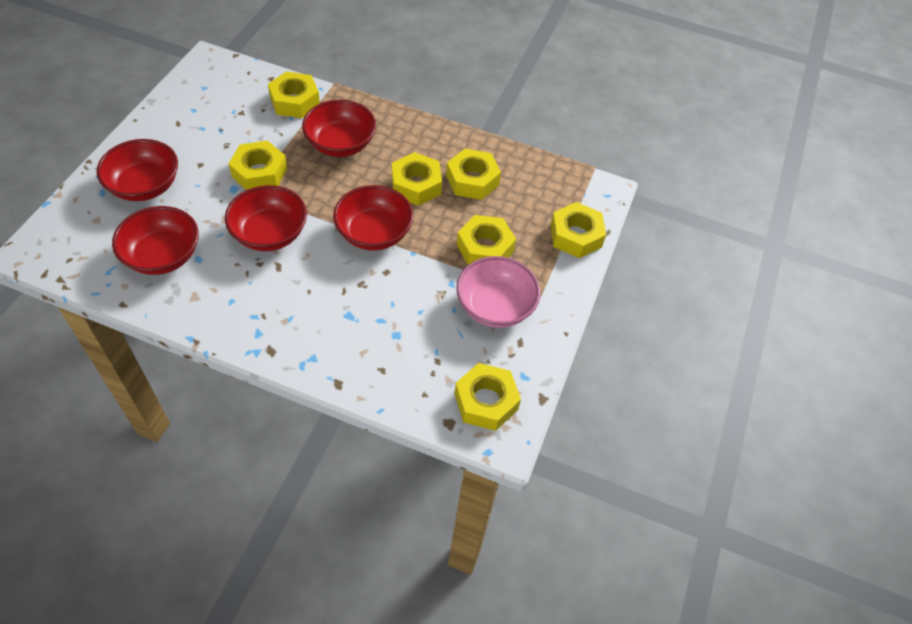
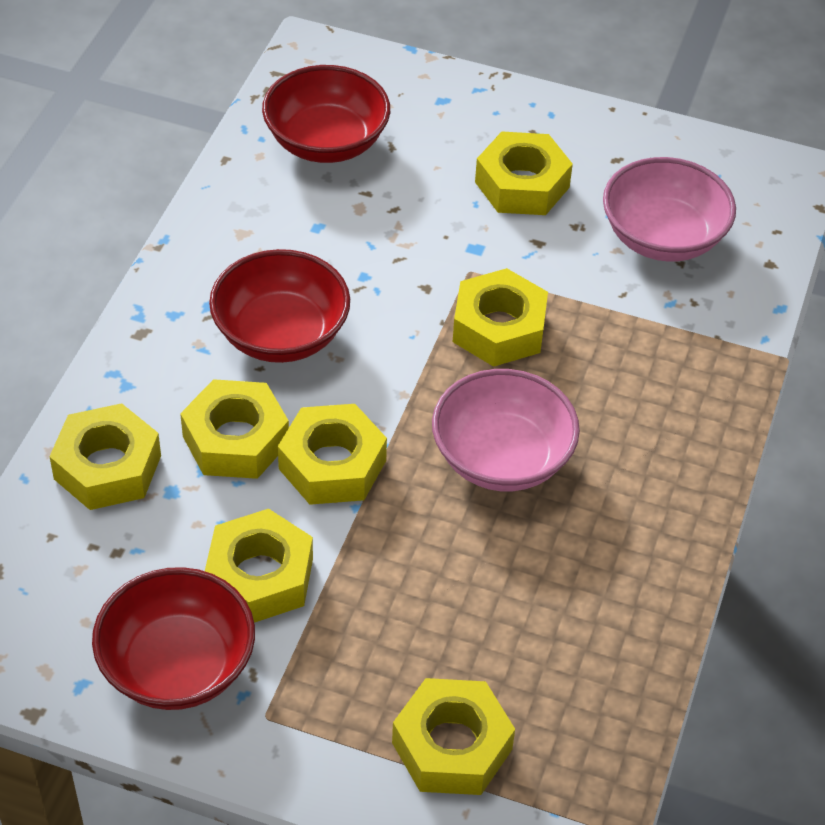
pink bowl: 1 -> 2
red bowl: 5 -> 3

